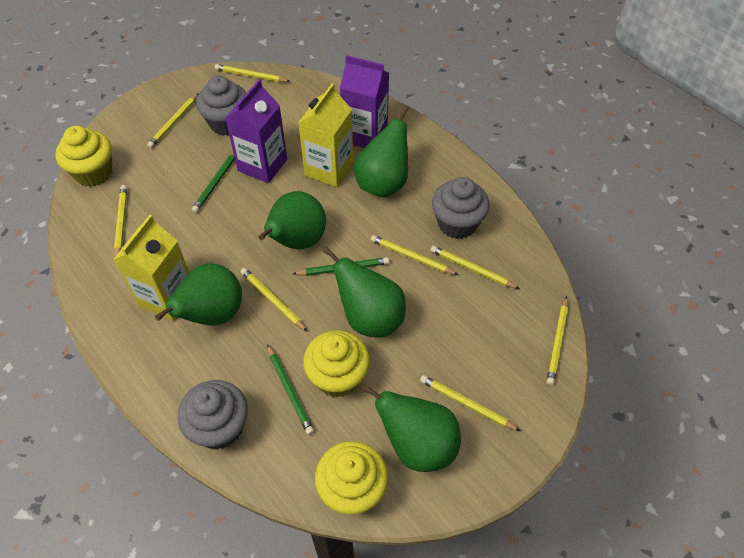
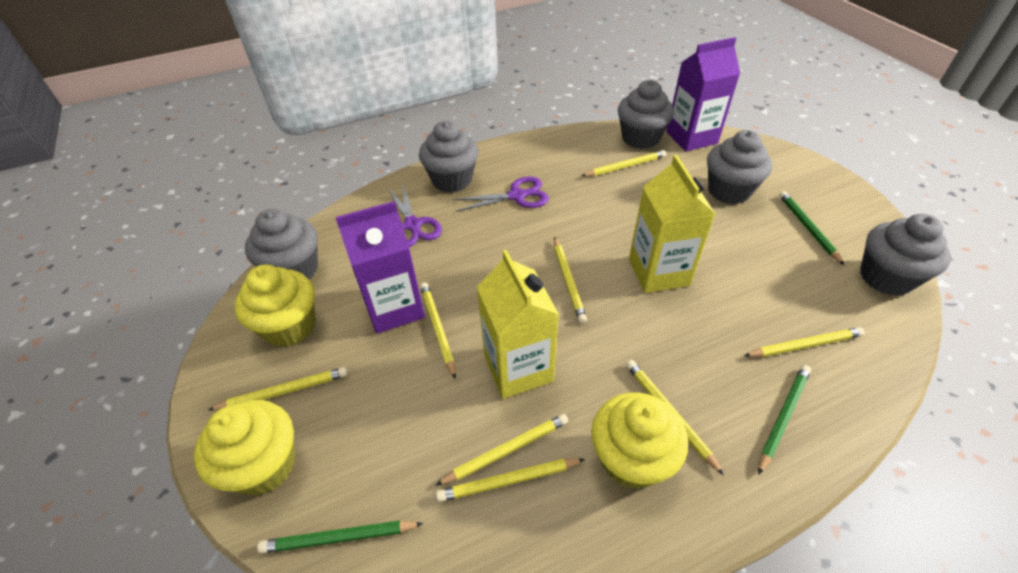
green pear: 5 -> 0
grey cupcake: 3 -> 5
purple scissors: 0 -> 2

